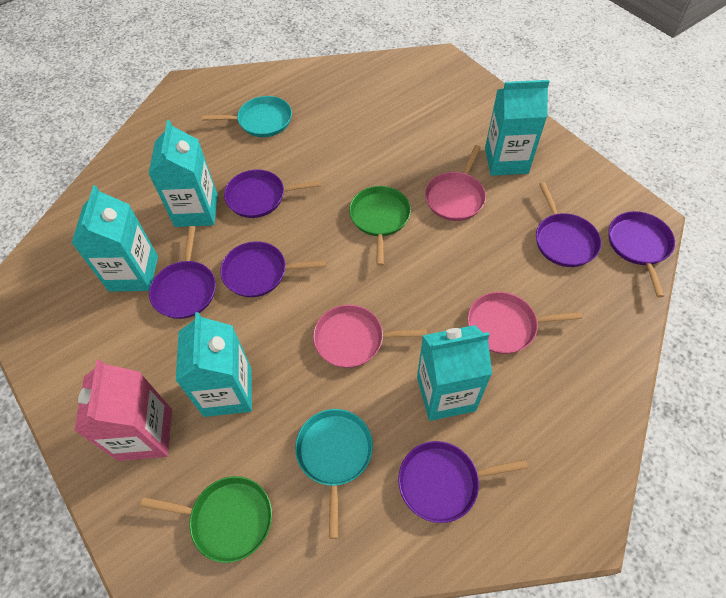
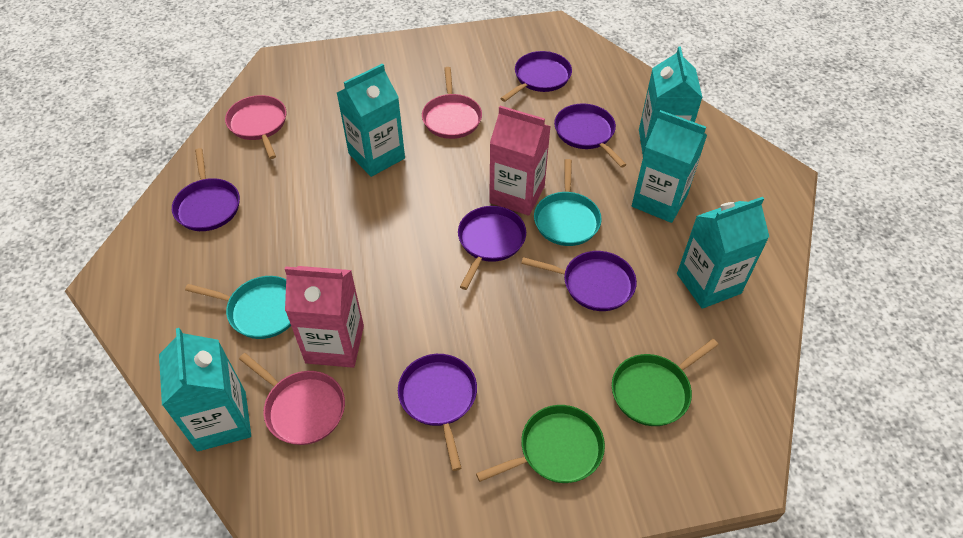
pink carton: 1 -> 2

